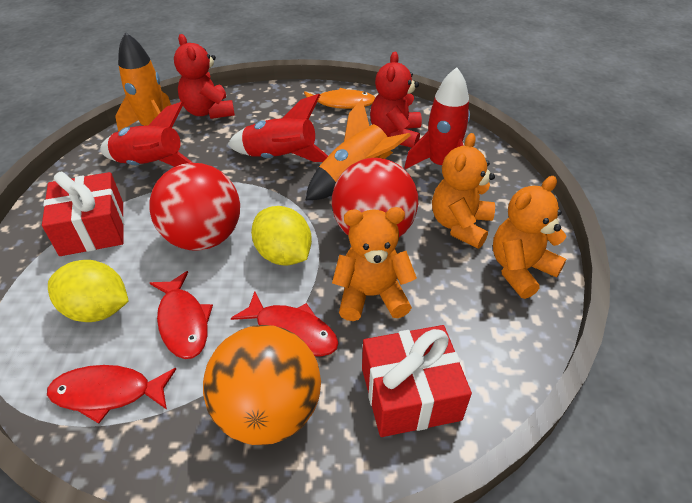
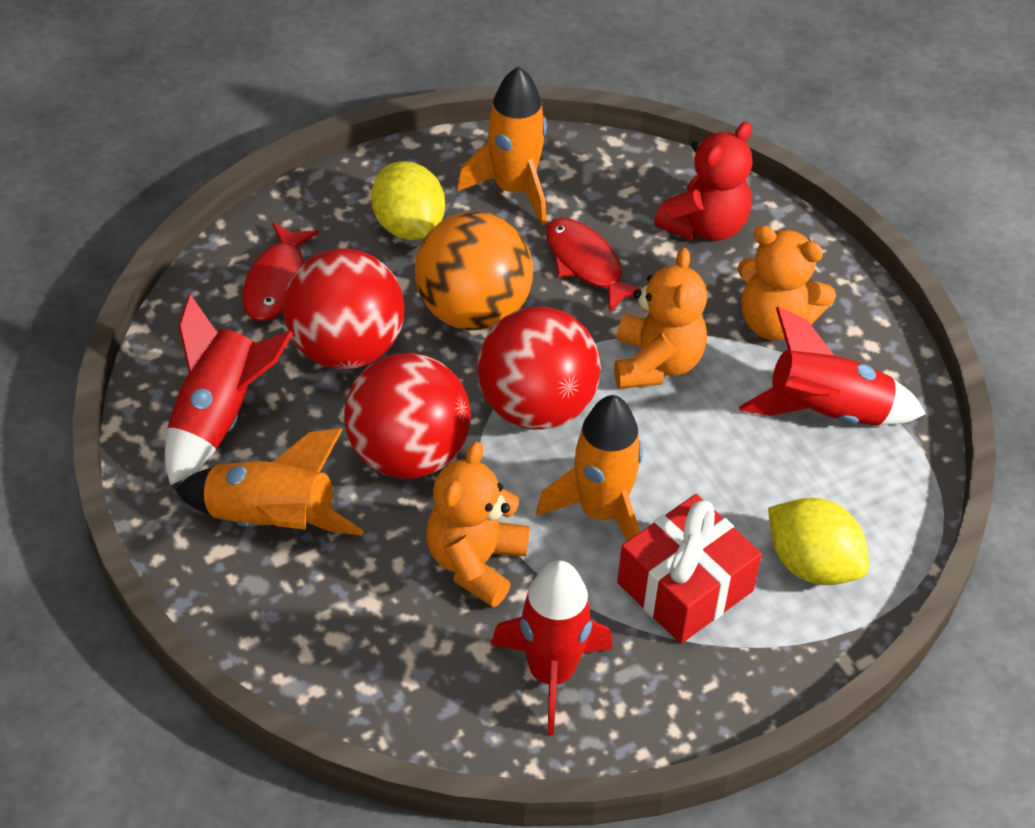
orange fish: 1 -> 0
orange rocket: 2 -> 3
red ball: 2 -> 3
red fish: 3 -> 2
red gift: 2 -> 1
red teddy bear: 2 -> 1

